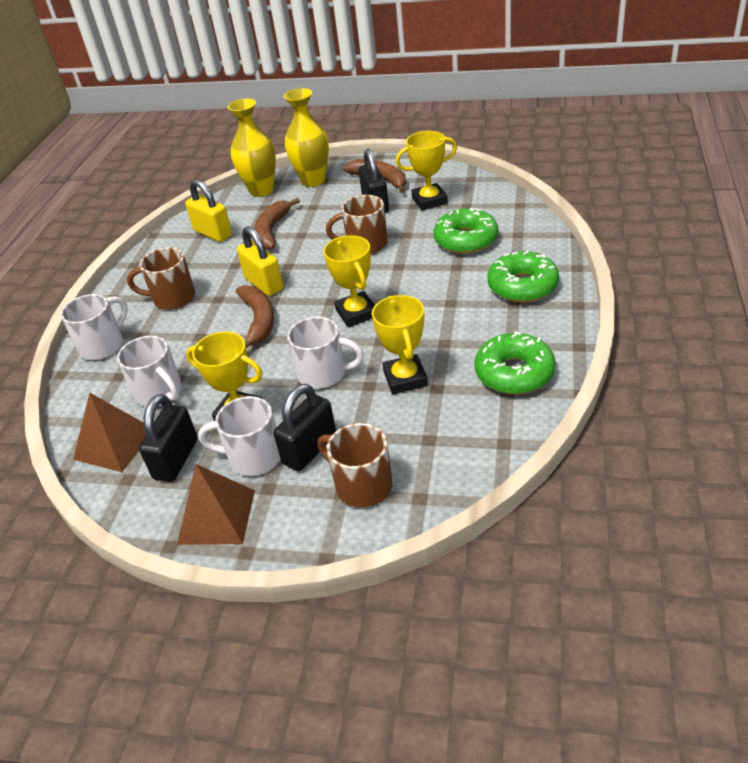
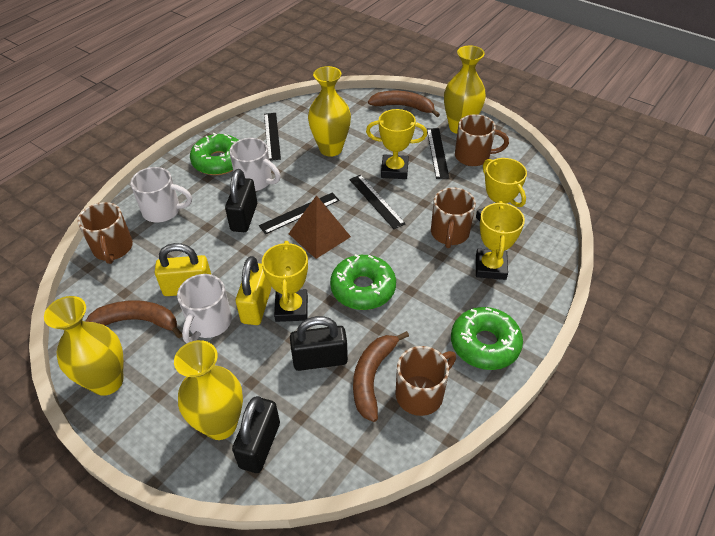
black ruler: 0 -> 4
brown mug: 3 -> 4
brown pyramid: 2 -> 1
white mug: 4 -> 3
yellow vase: 2 -> 4

